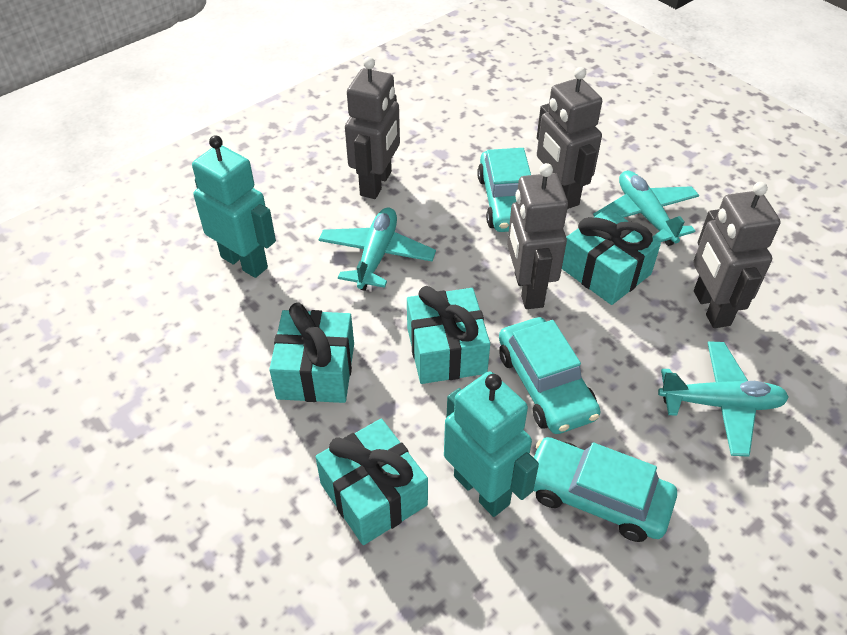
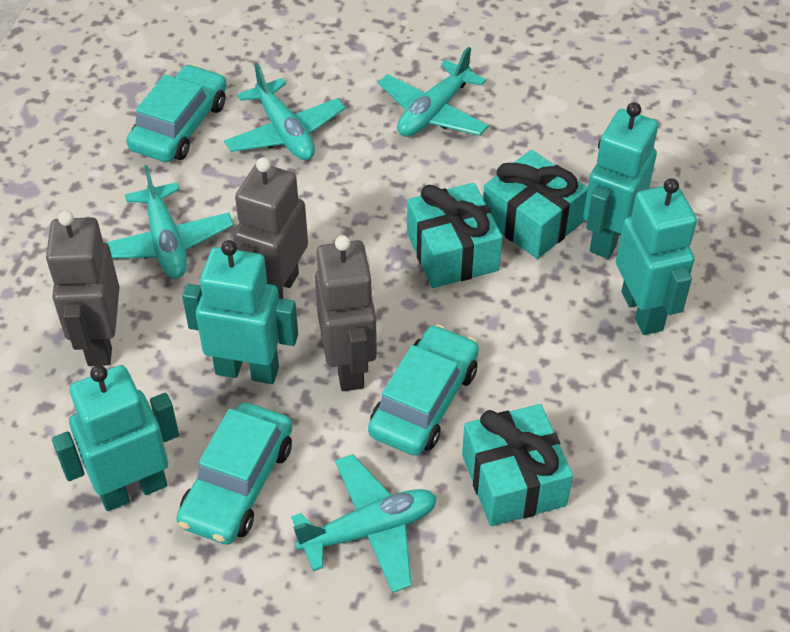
grey robot: 4 -> 3
turquoise gift: 4 -> 3
turquoise plane: 3 -> 4
turquoise robot: 2 -> 4

